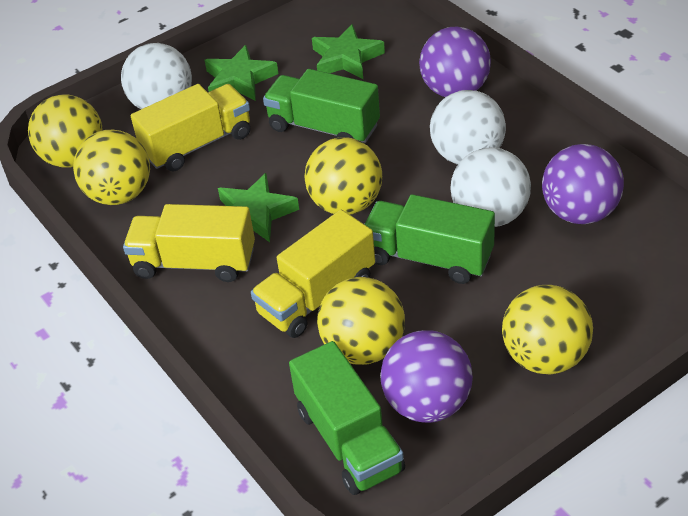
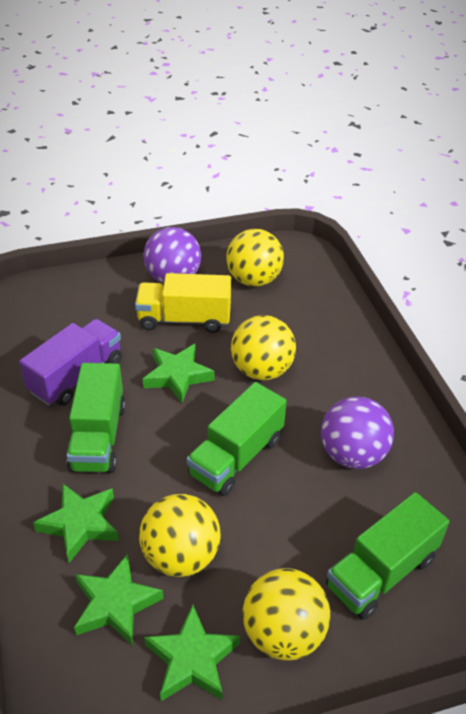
green star: 3 -> 4
purple ball: 3 -> 2
purple truck: 0 -> 1
white ball: 3 -> 0
yellow ball: 5 -> 4
yellow truck: 3 -> 1

